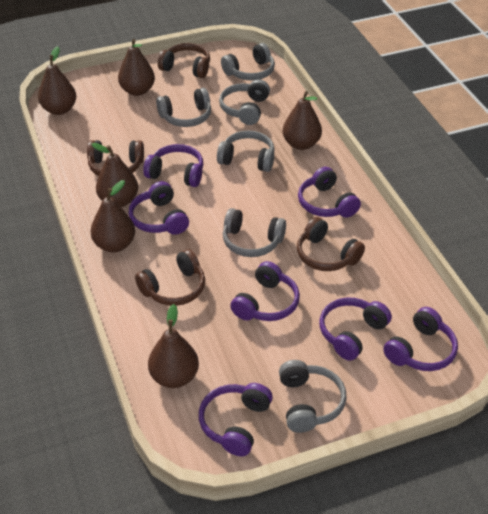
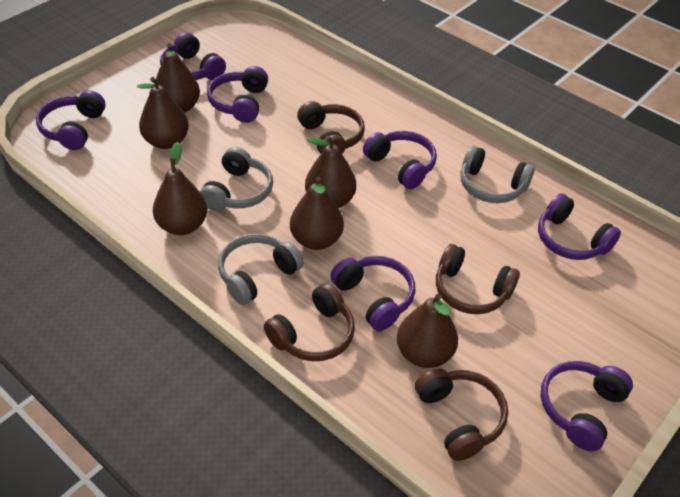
grey headphones: 6 -> 3

